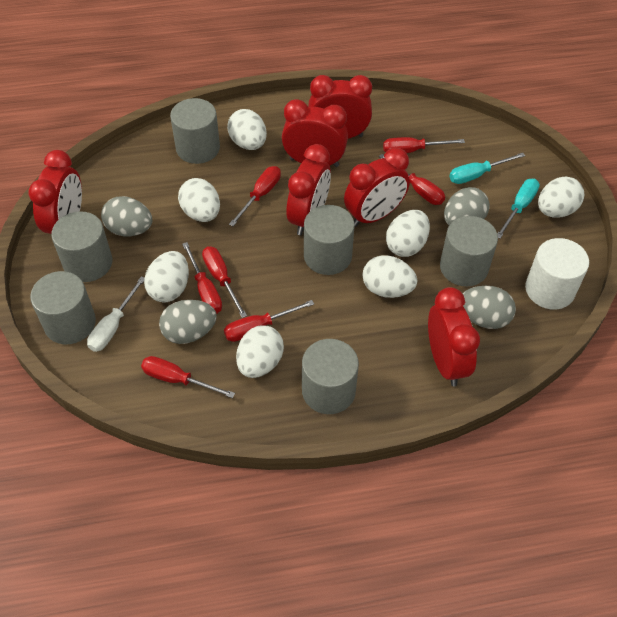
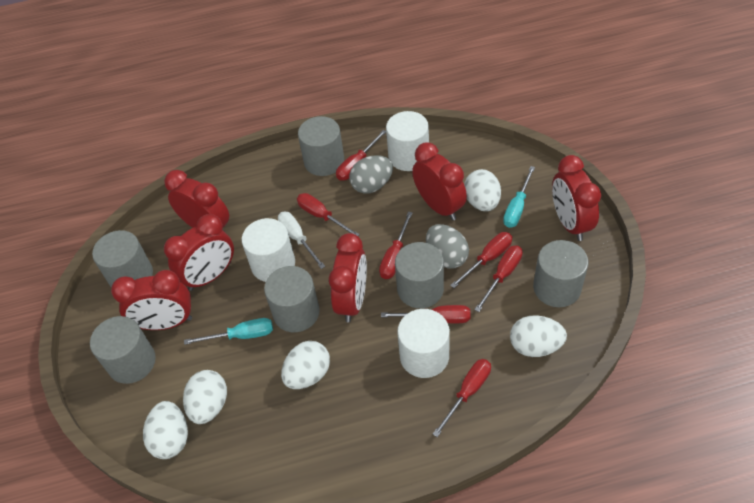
grey egg: 4 -> 2
white cylinder: 1 -> 3
white egg: 7 -> 5

